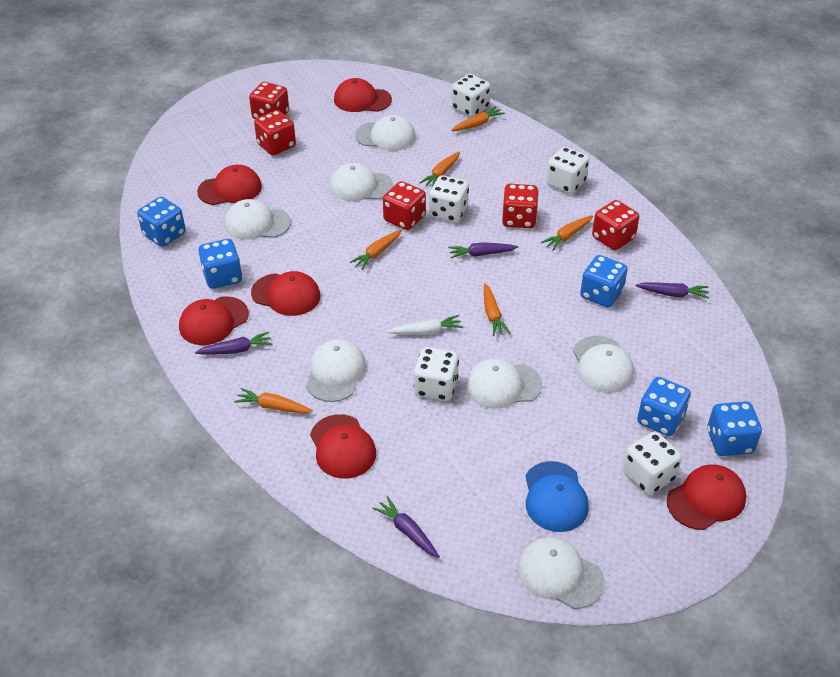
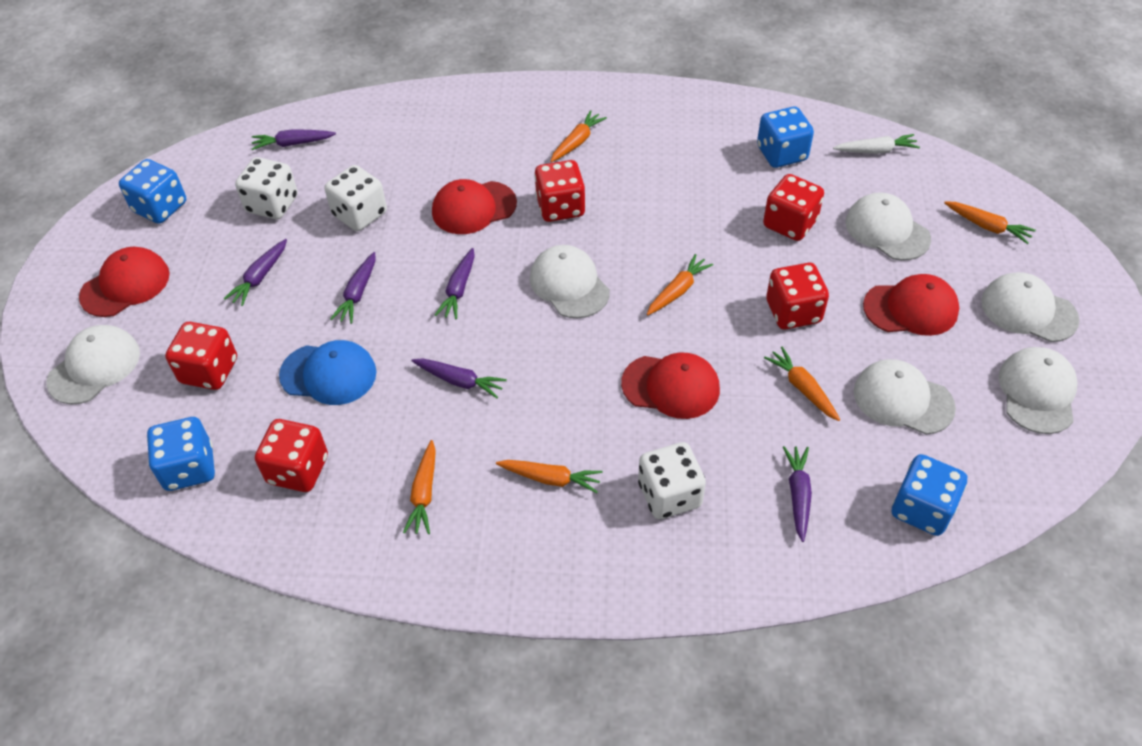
blue dice: 5 -> 4
purple carrot: 4 -> 6
red cap: 6 -> 4
white cap: 7 -> 6
white dice: 5 -> 3

